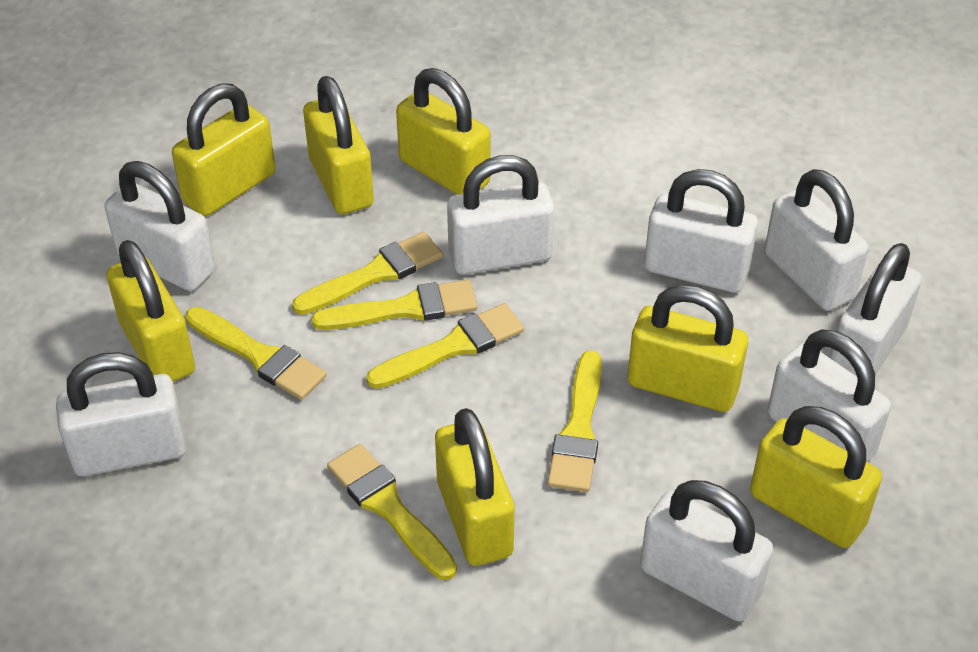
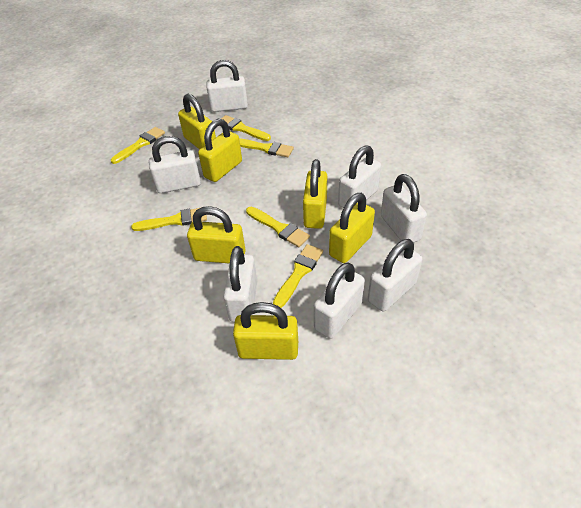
white padlock: 8 -> 7
yellow padlock: 7 -> 6

